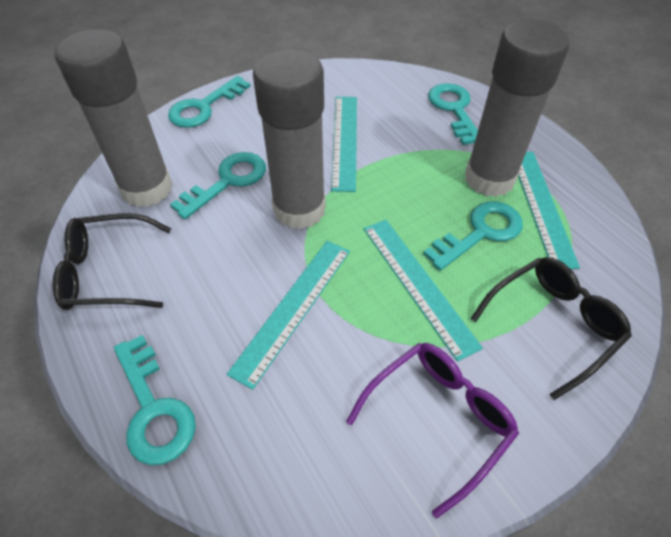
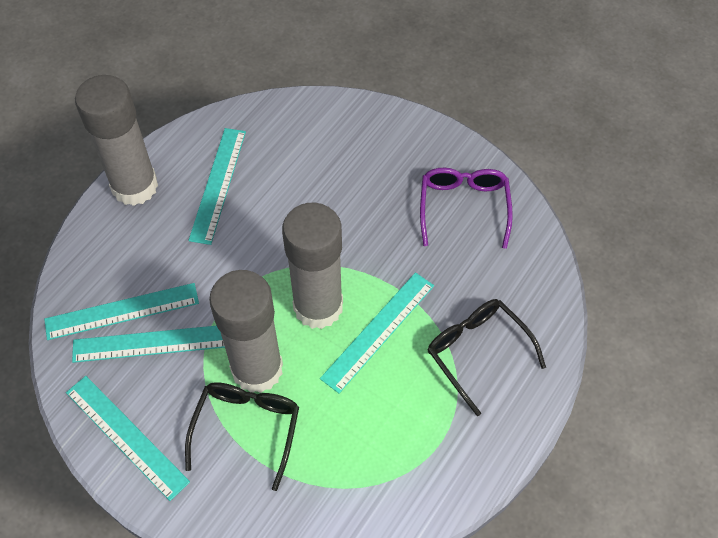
turquoise key: 5 -> 0
turquoise ruler: 4 -> 5

